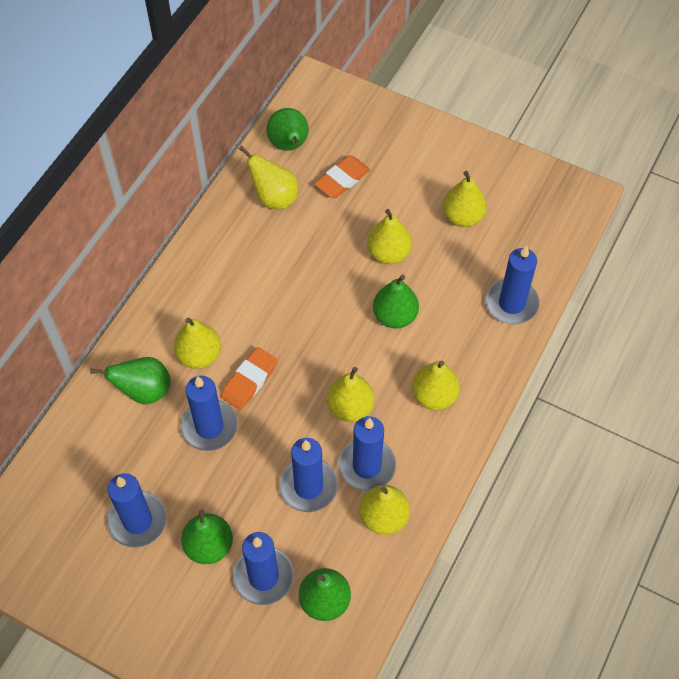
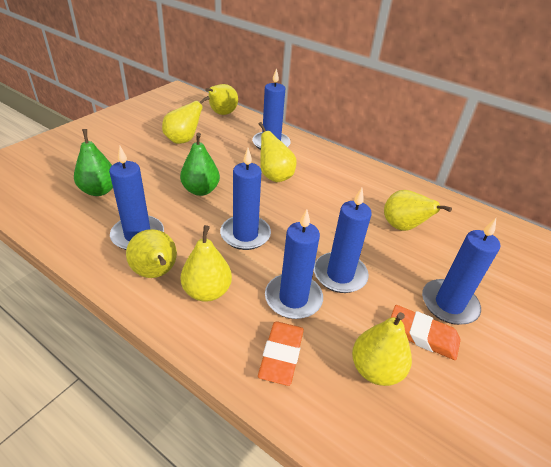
green pear: 5 -> 2

